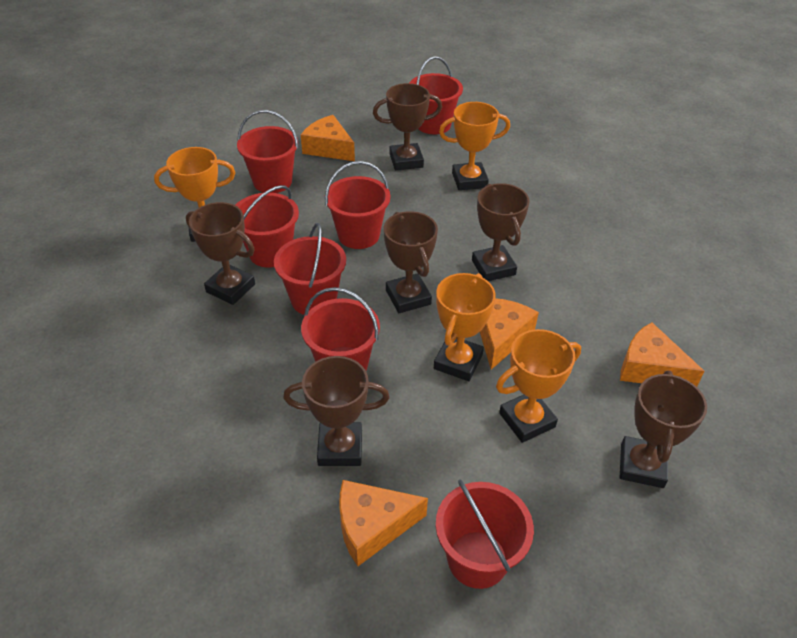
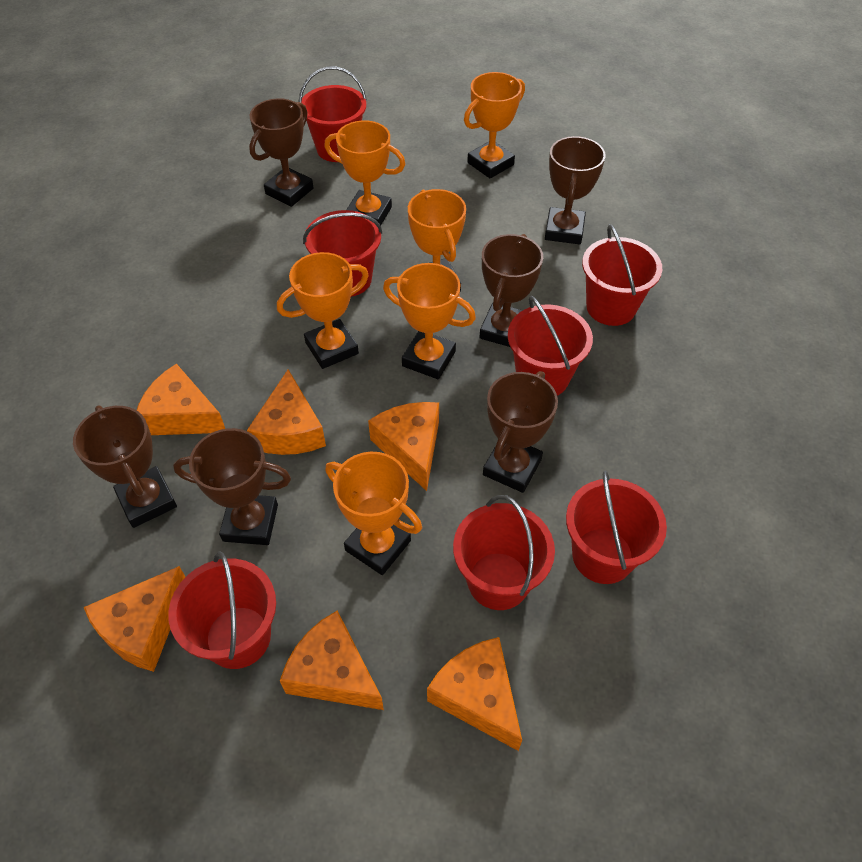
orange cheese: 4 -> 6
orange trophy: 4 -> 6

